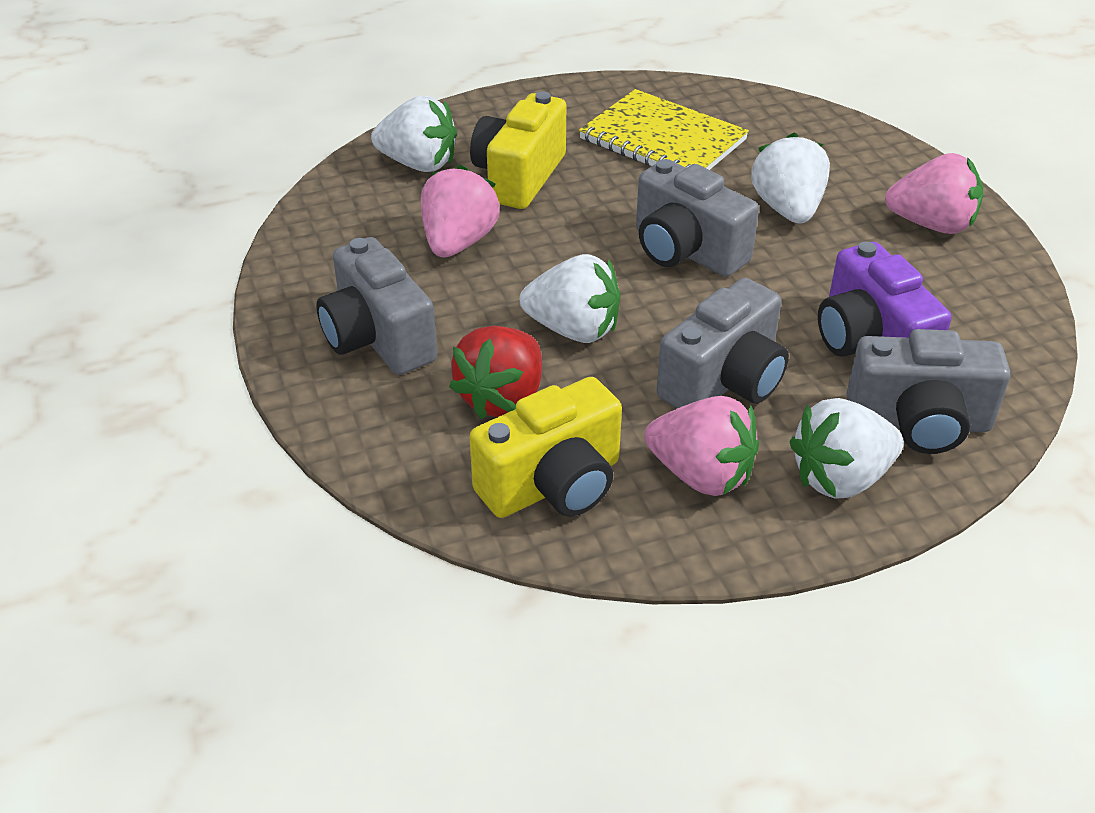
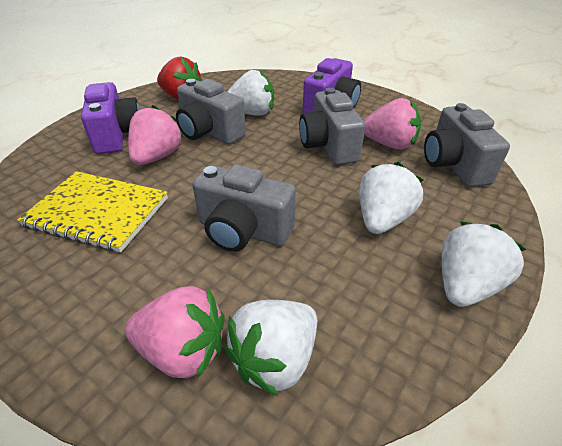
purple camera: 1 -> 2
yellow camera: 2 -> 0

